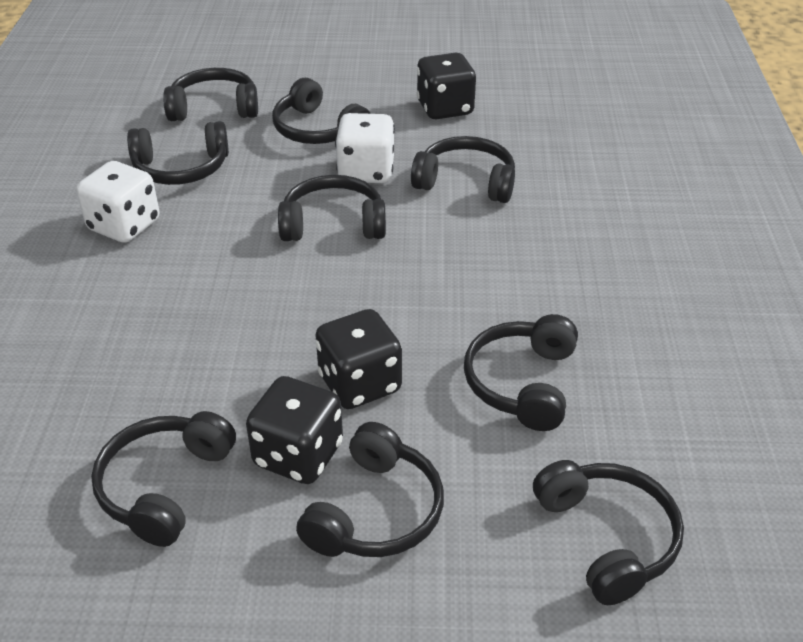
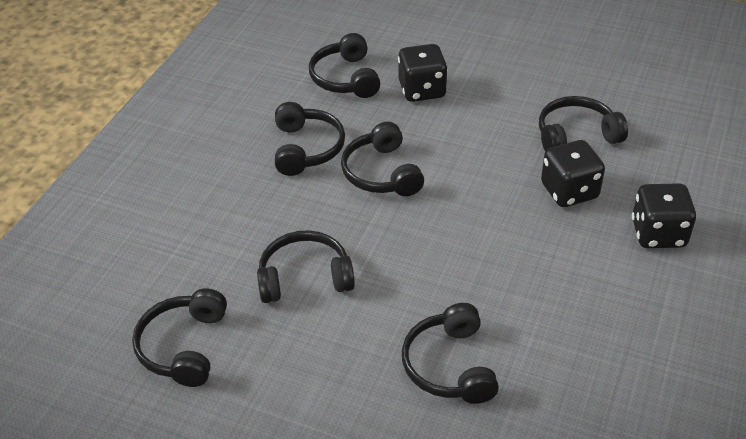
black headphones: 9 -> 7
white dice: 2 -> 0

